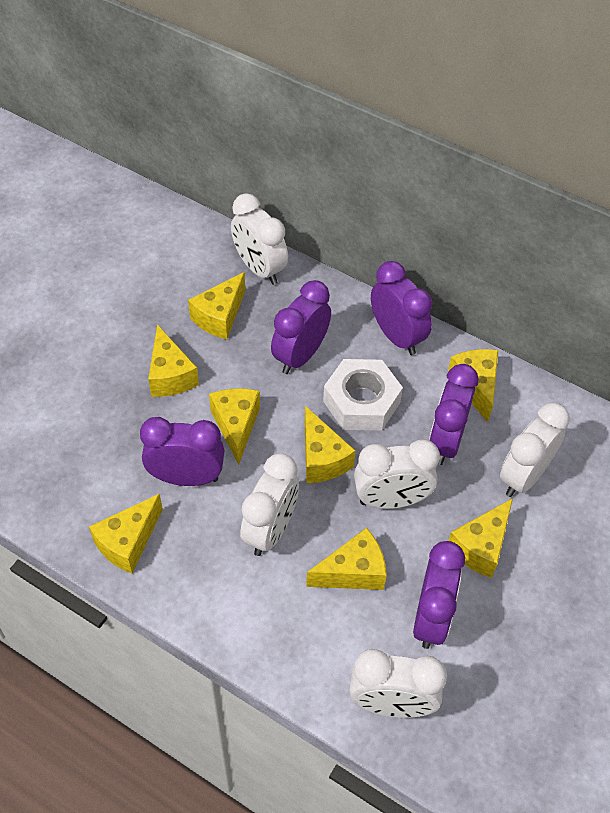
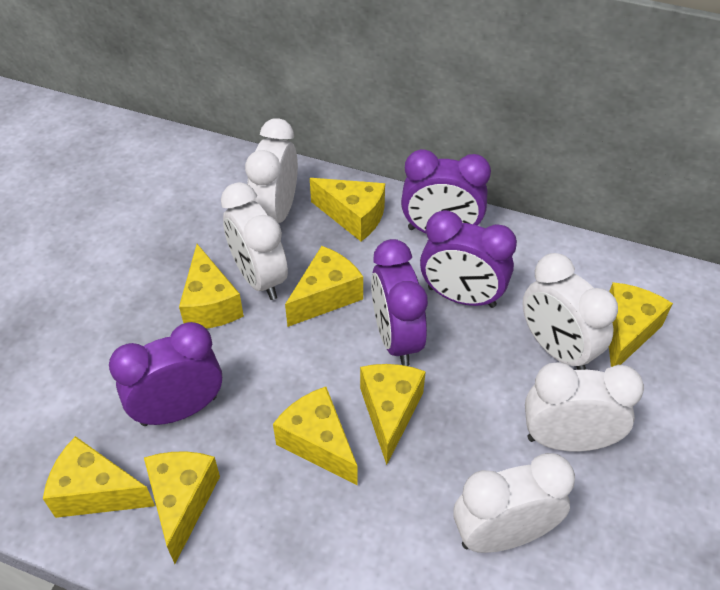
purple clock: 5 -> 4
white nut: 1 -> 0

